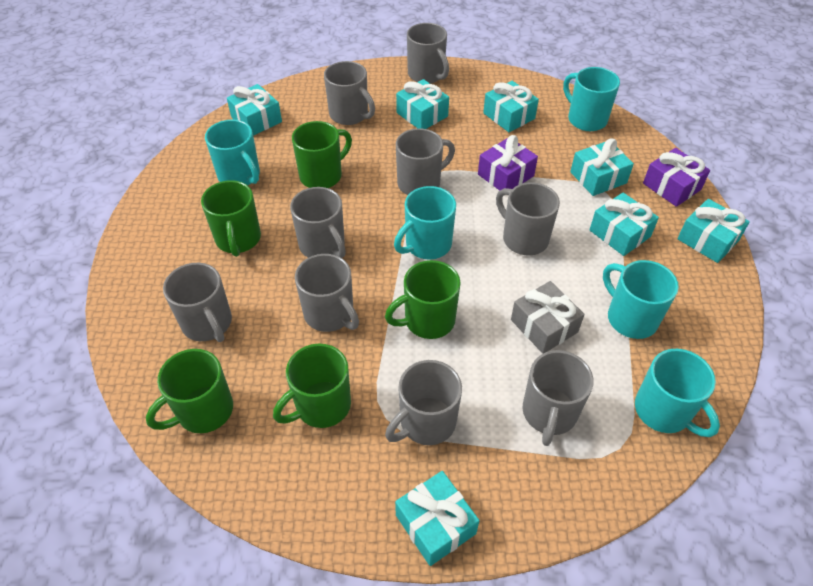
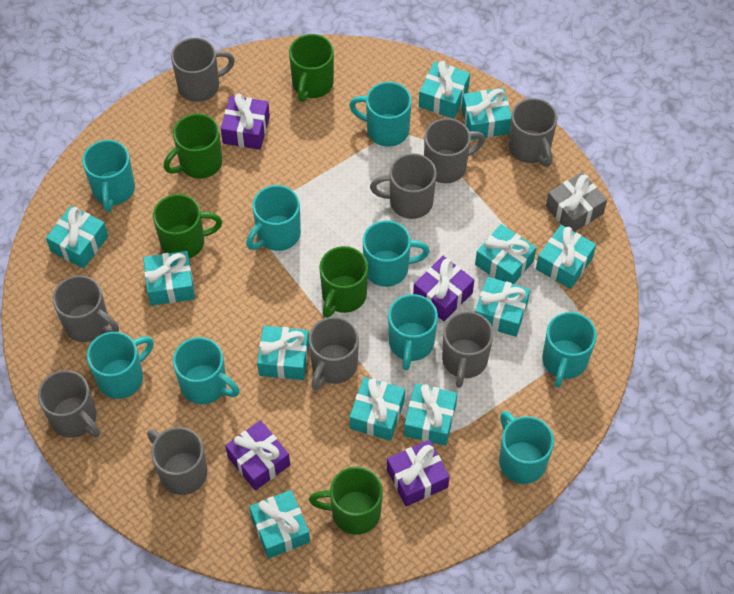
purple gift: 2 -> 4
turquoise gift: 7 -> 11
turquoise mug: 5 -> 9

